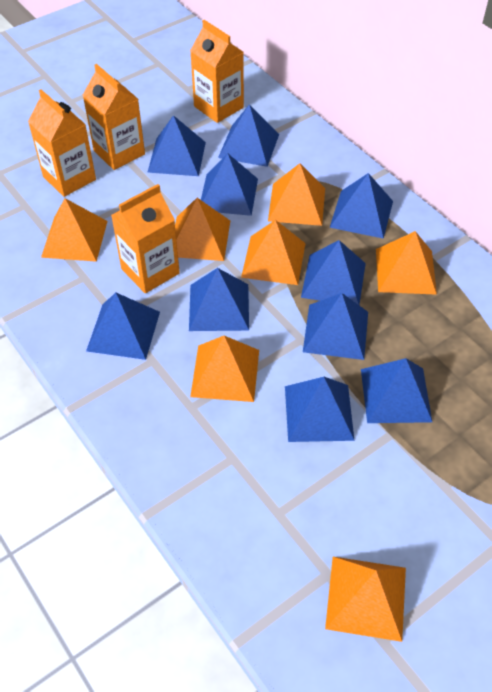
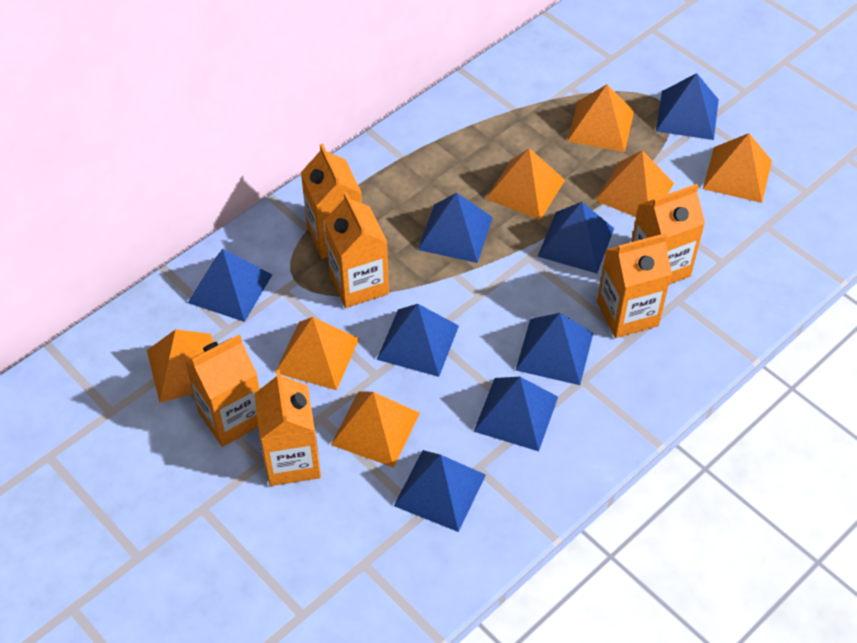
blue pyramid: 10 -> 8
orange carton: 4 -> 6

